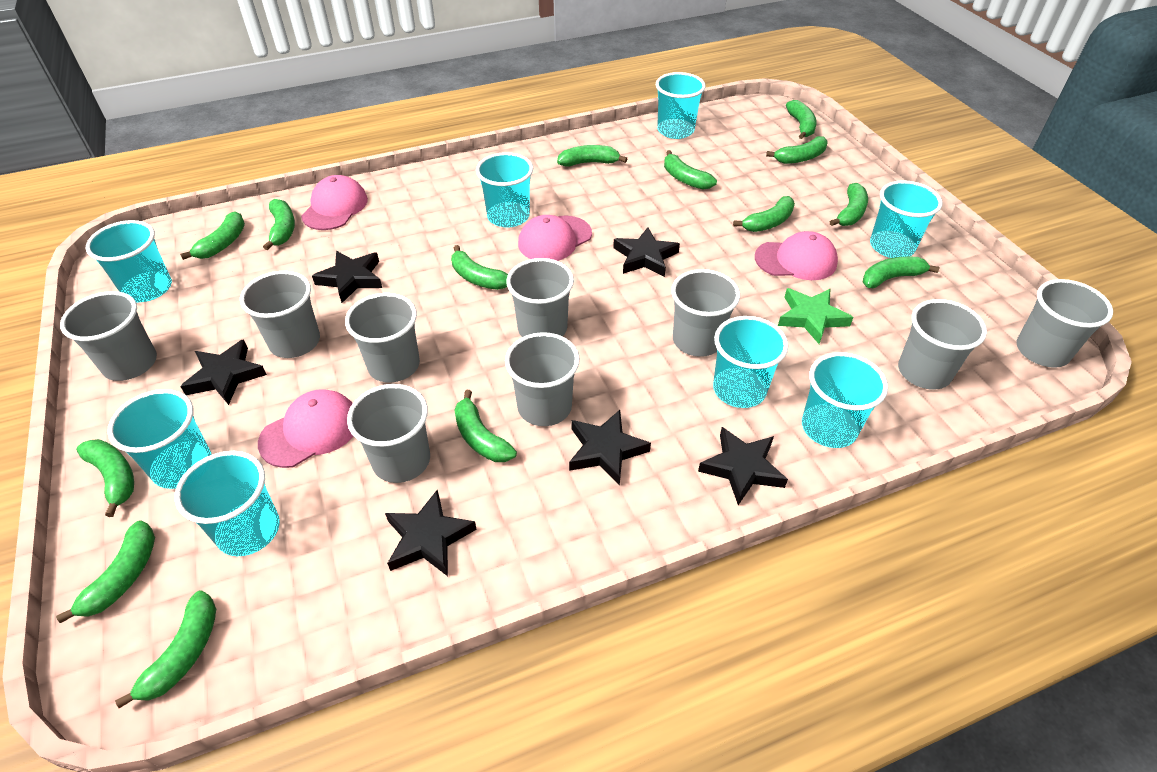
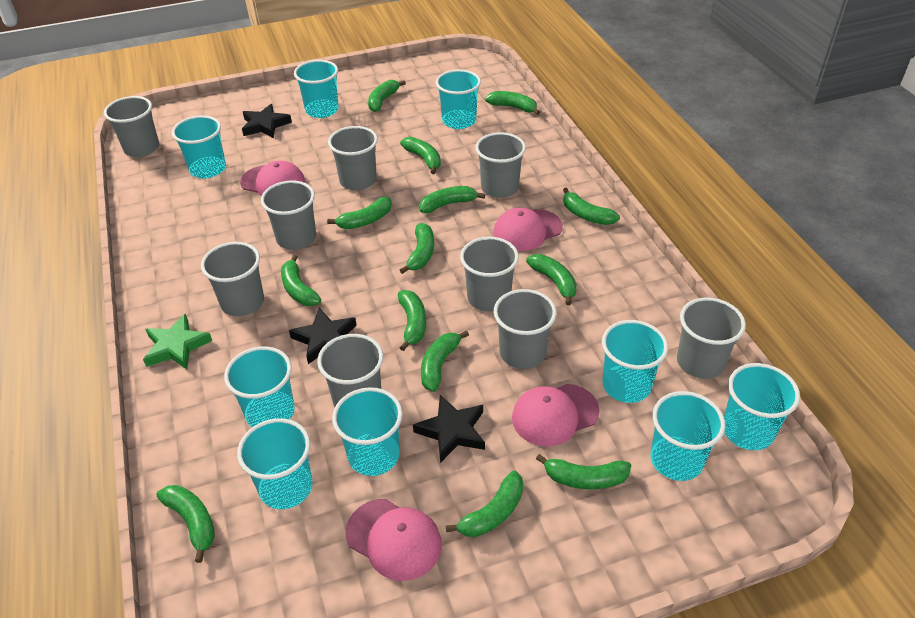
black star: 6 -> 3
turquoise cup: 8 -> 9

